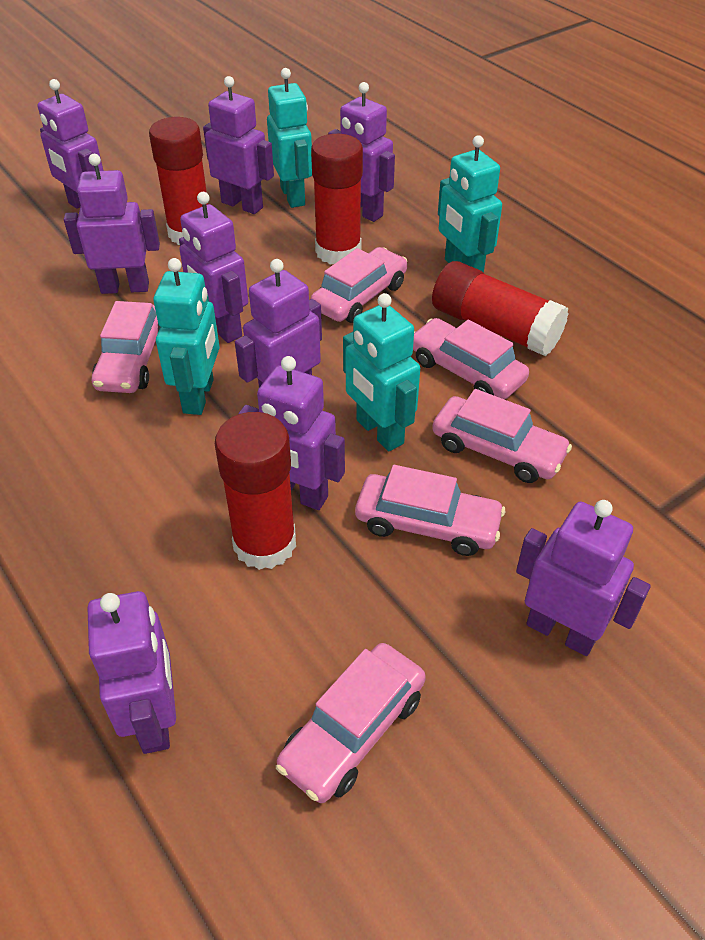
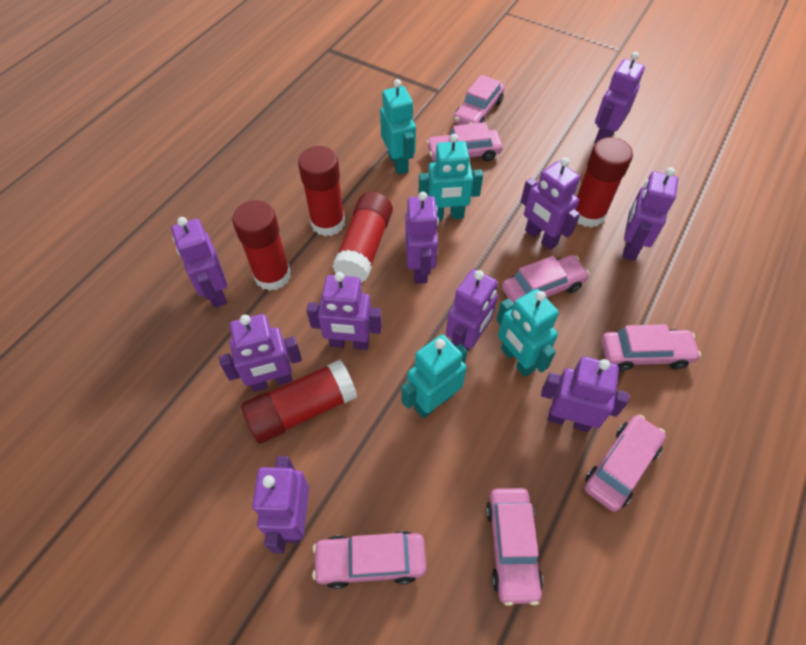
pink car: 6 -> 7
purple robot: 9 -> 10
red glue stick: 4 -> 5

